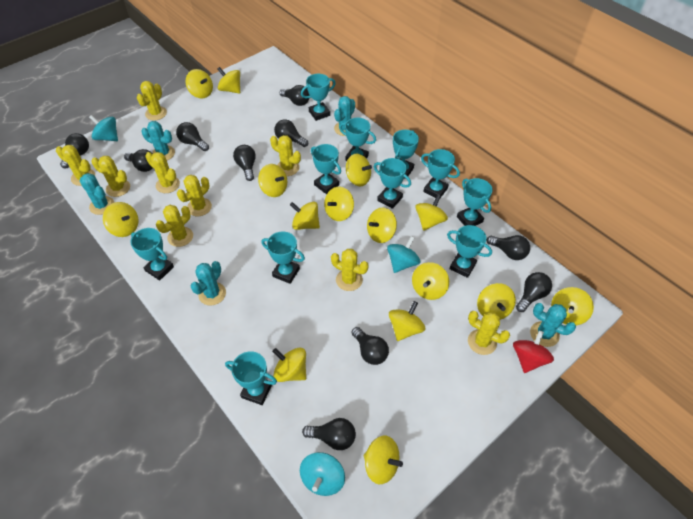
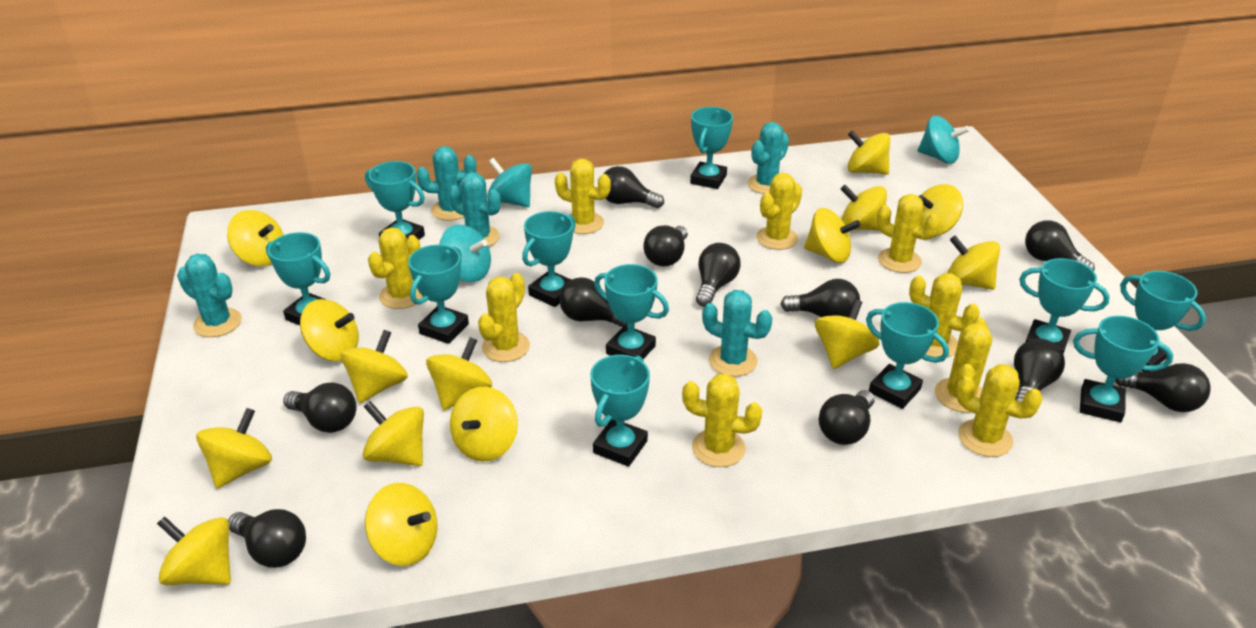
black light bulb: 10 -> 11
red spinning top: 1 -> 0

